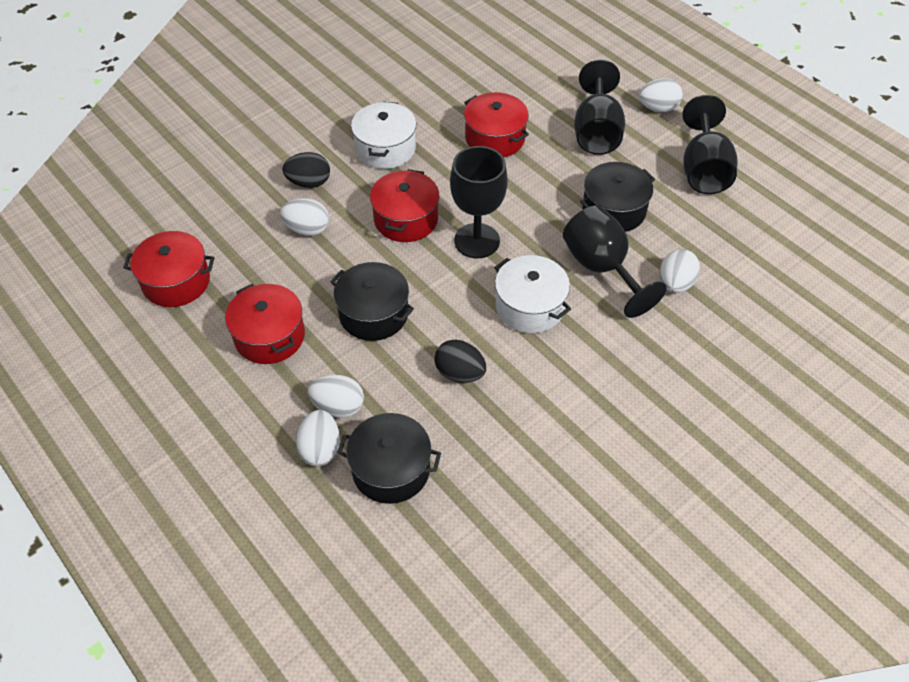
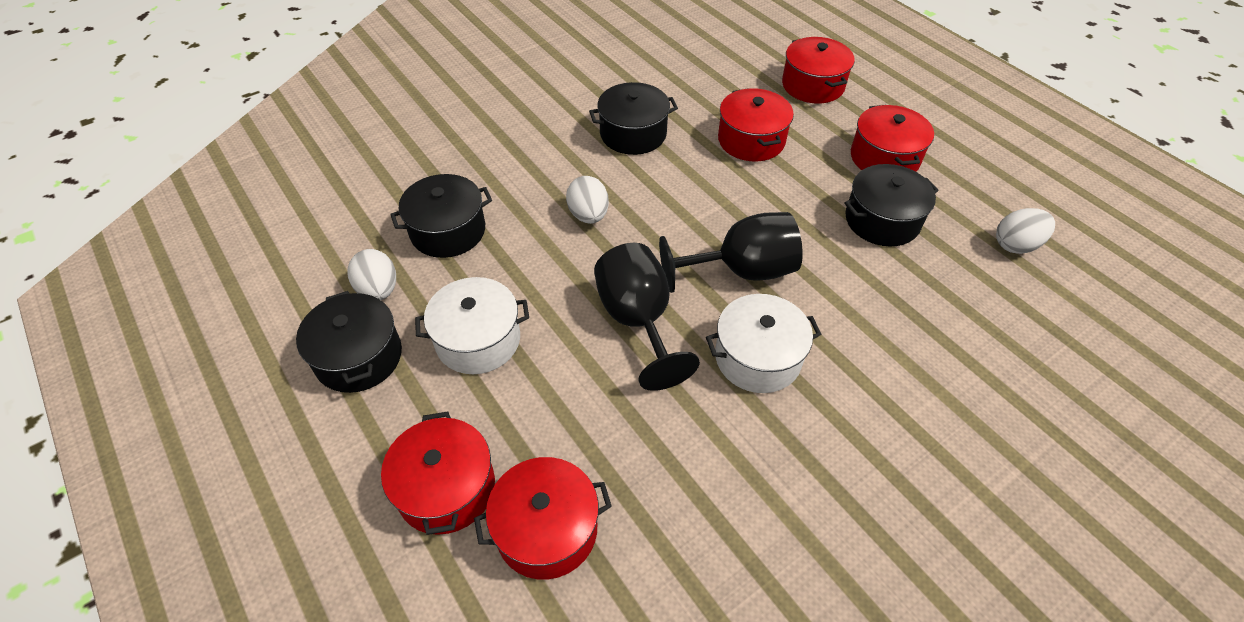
black egg: 2 -> 0
black goblet: 4 -> 2
black pot: 3 -> 4
red pot: 4 -> 5
white egg: 5 -> 3

